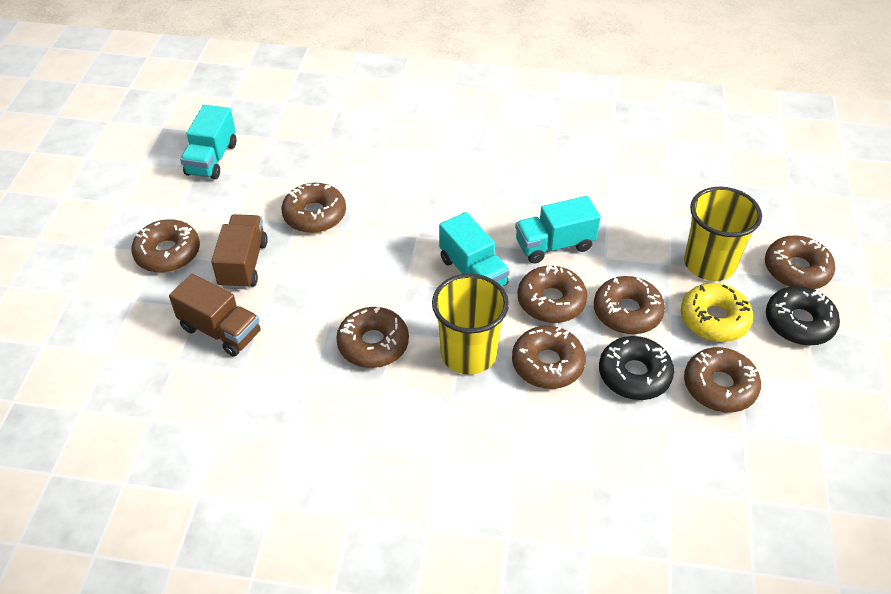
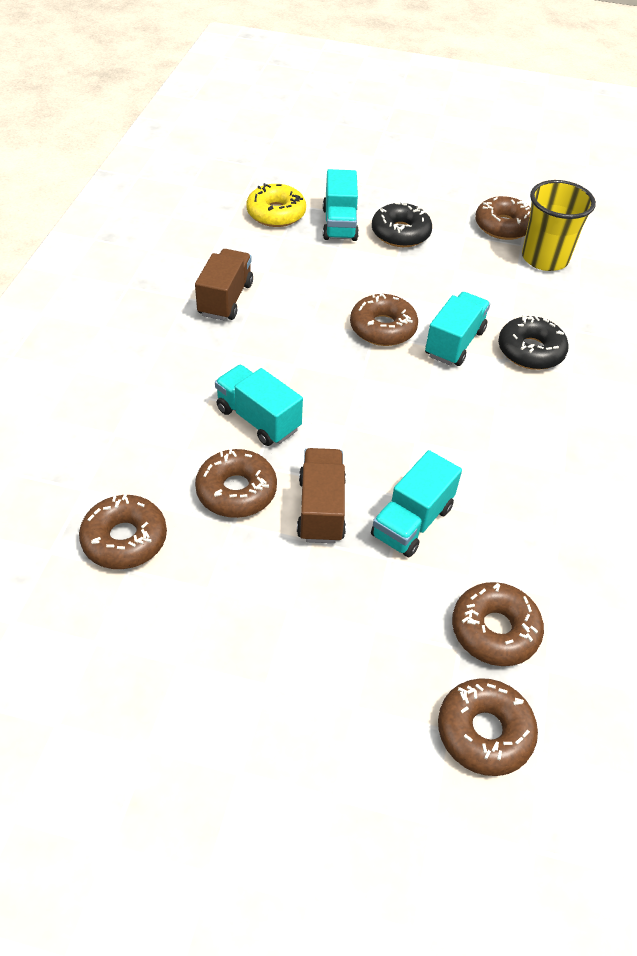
brown donut: 8 -> 6
turquoise truck: 3 -> 4
yellow cup: 2 -> 1

